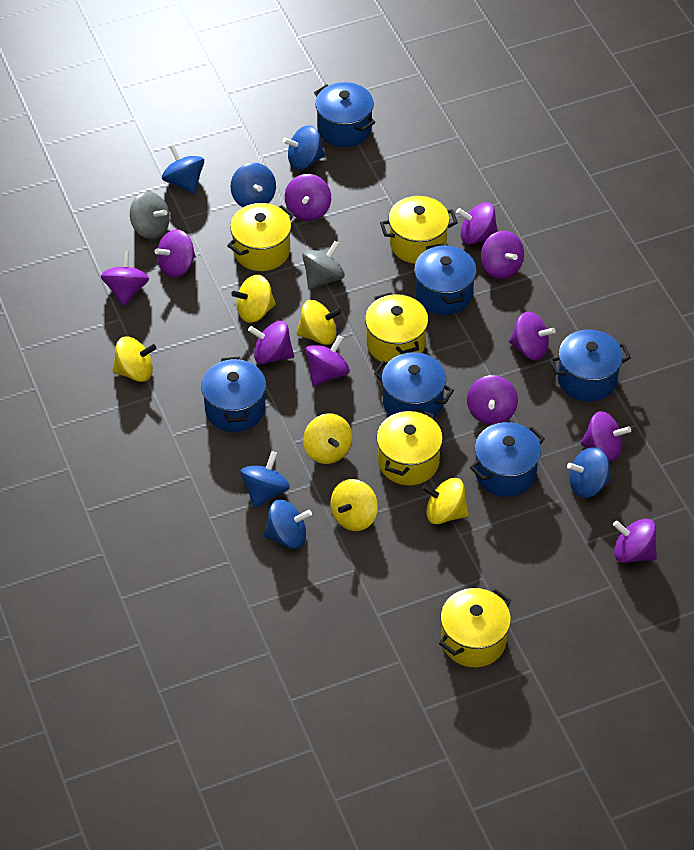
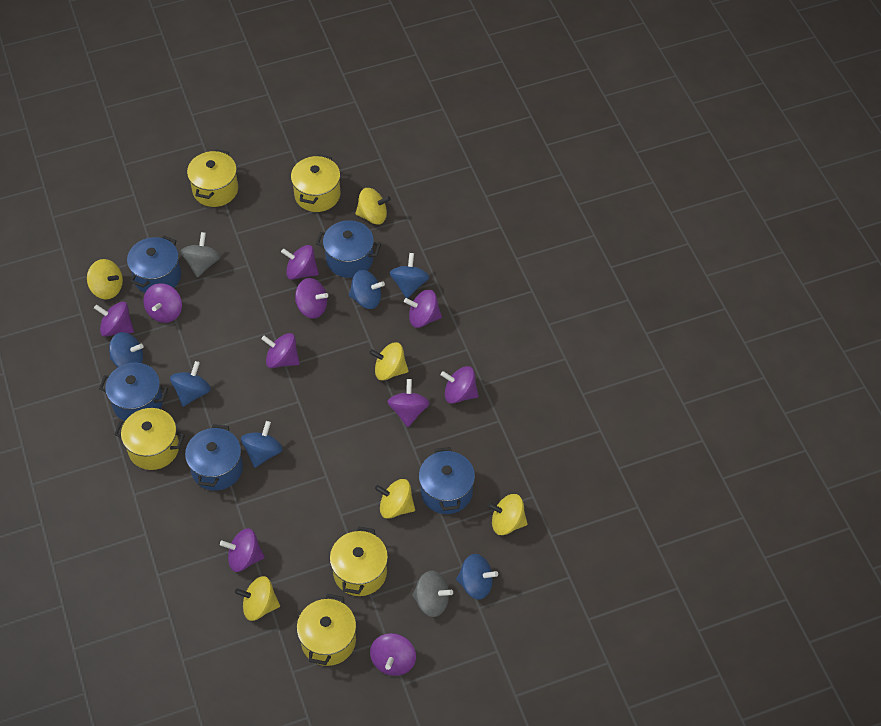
blue pot: 6 -> 5
purple spinning top: 11 -> 10

